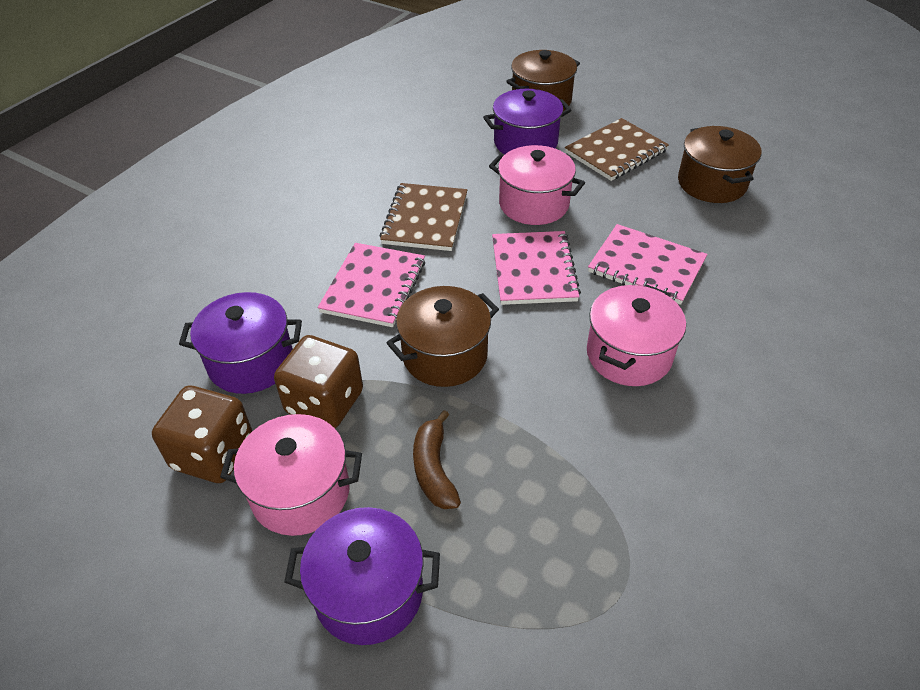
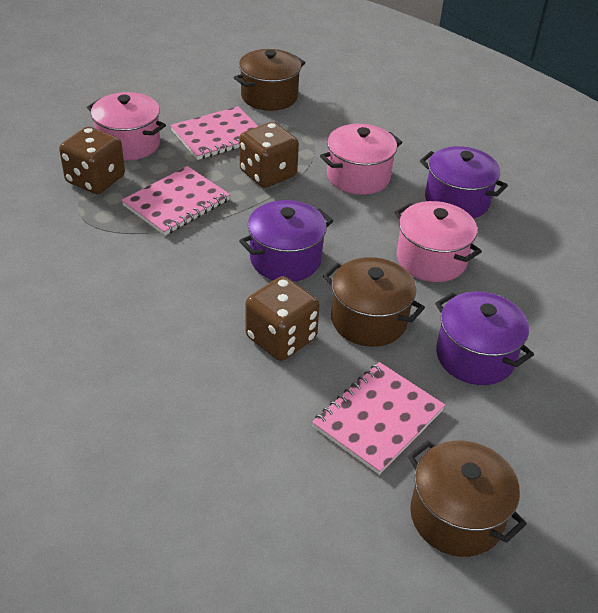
brown banana: 1 -> 0
brown dice: 2 -> 3
brown notebook: 2 -> 0

